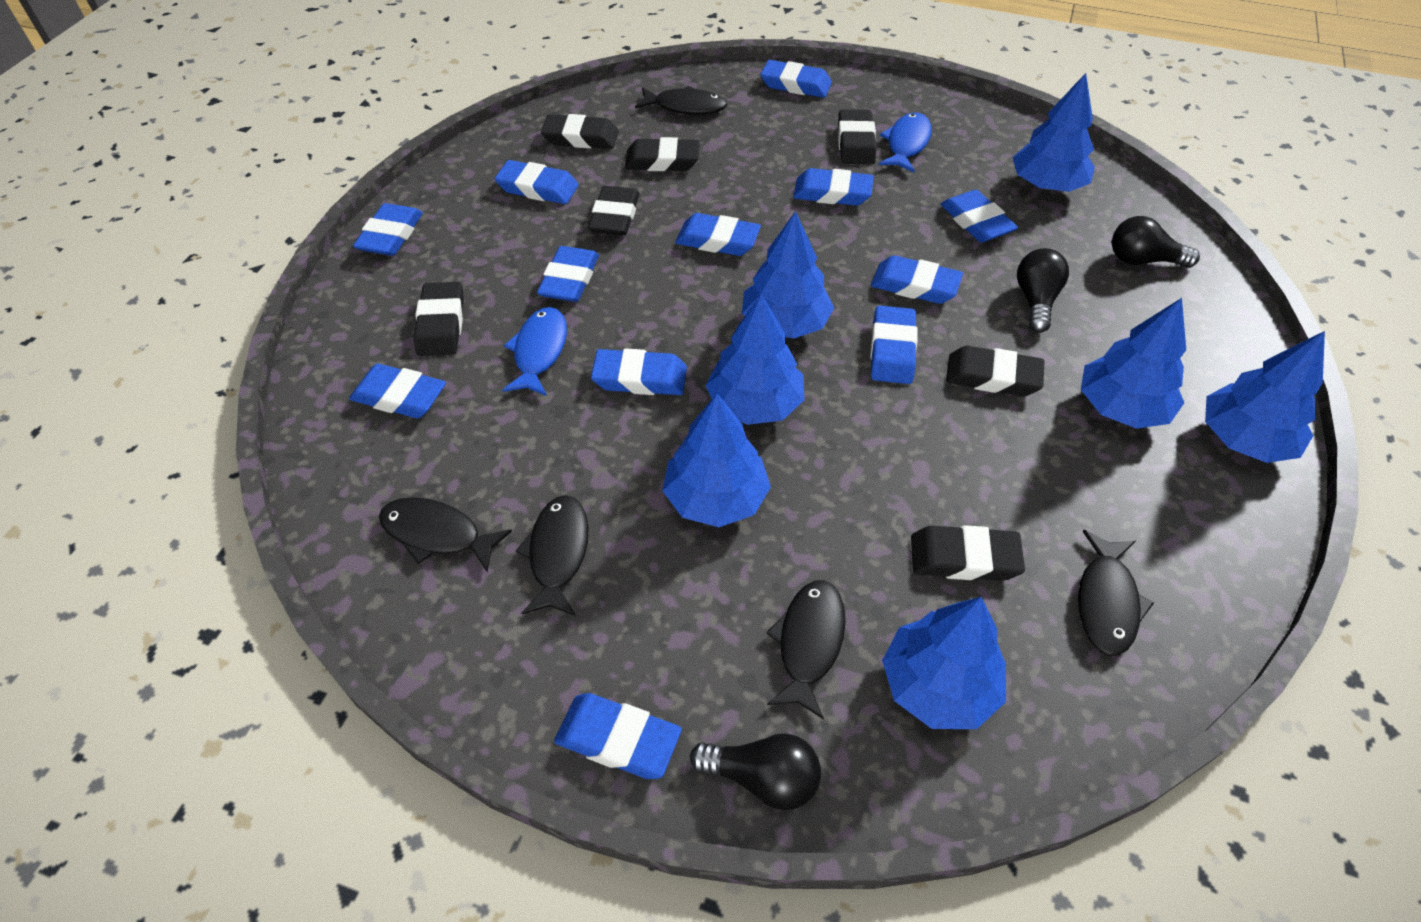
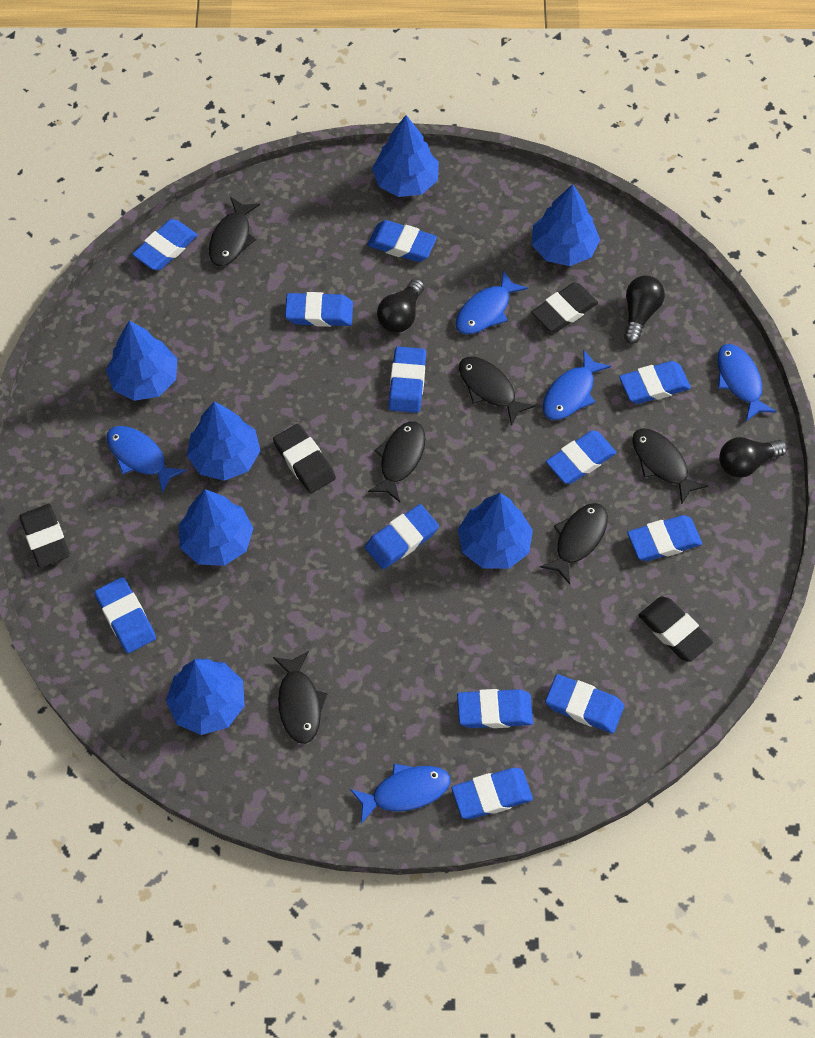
black eraser: 7 -> 4
black fish: 5 -> 6
blue fish: 2 -> 5

